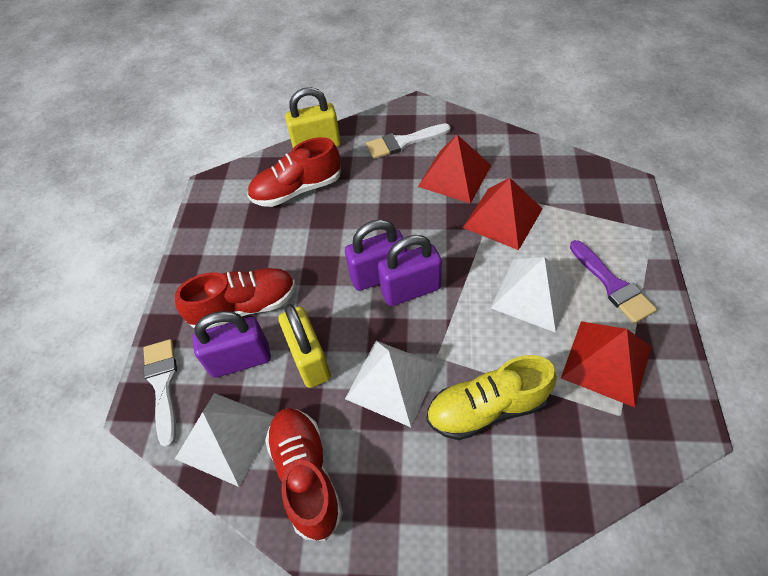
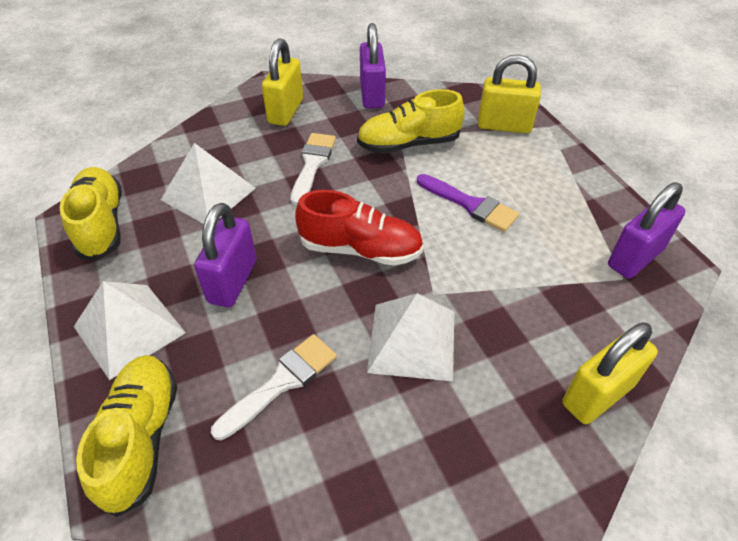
red pyramid: 3 -> 0
red shoe: 3 -> 1
yellow padlock: 2 -> 3
yellow shoe: 1 -> 3

